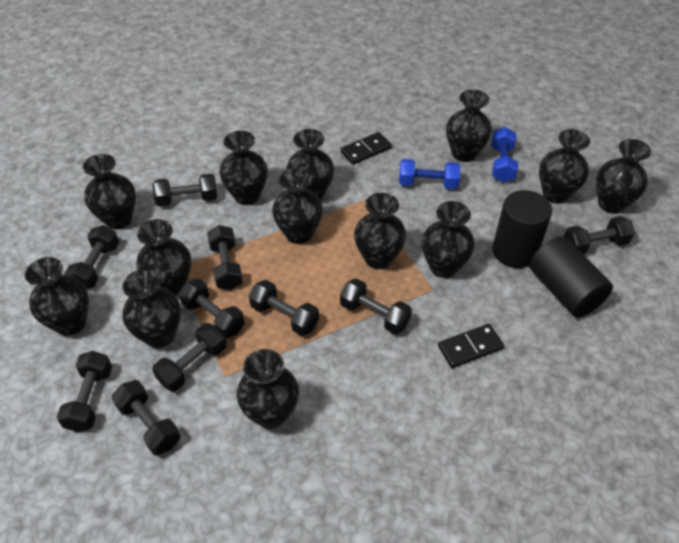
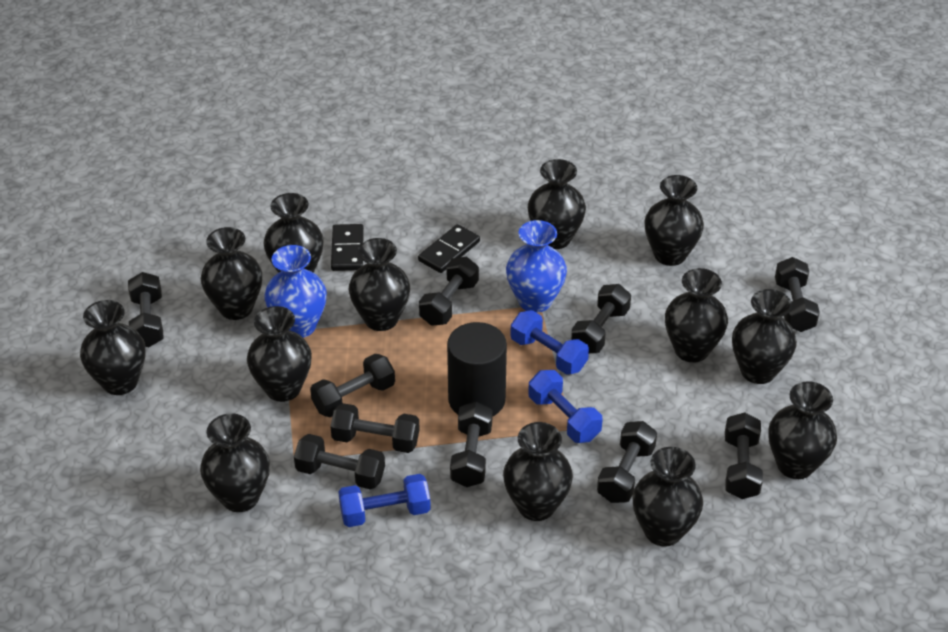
black cylinder: 2 -> 1
blue dumbbell: 2 -> 3
blue vase: 0 -> 2

